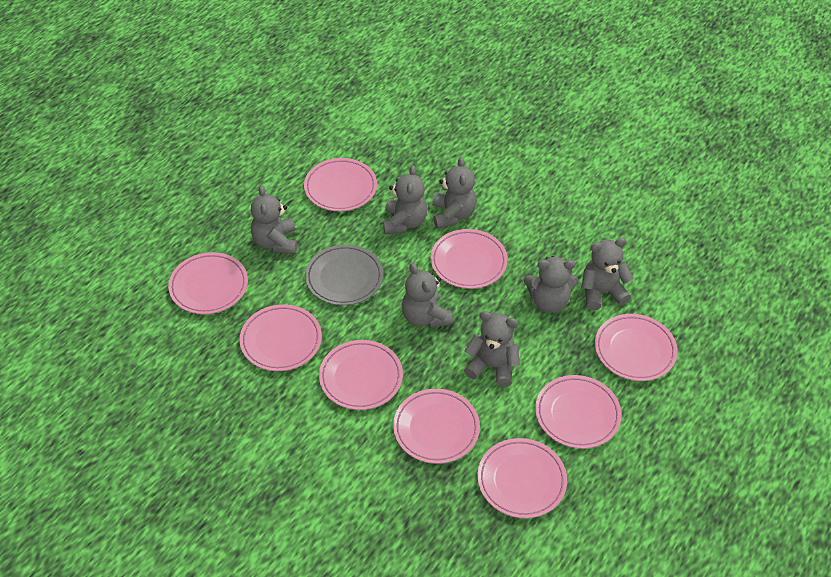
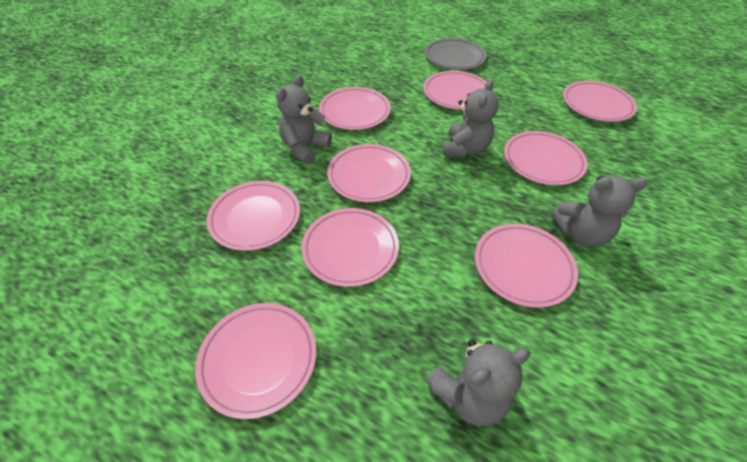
grey teddy bear: 7 -> 4

